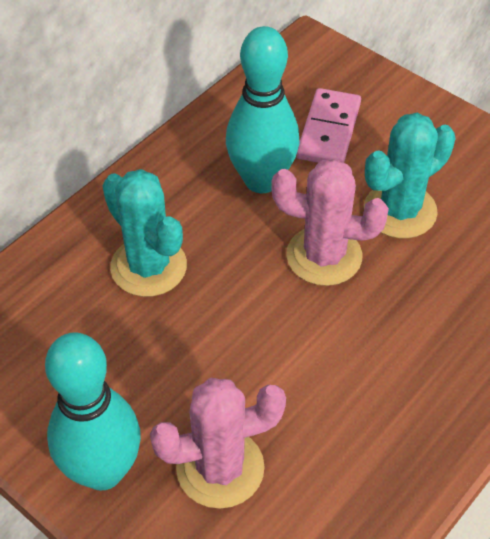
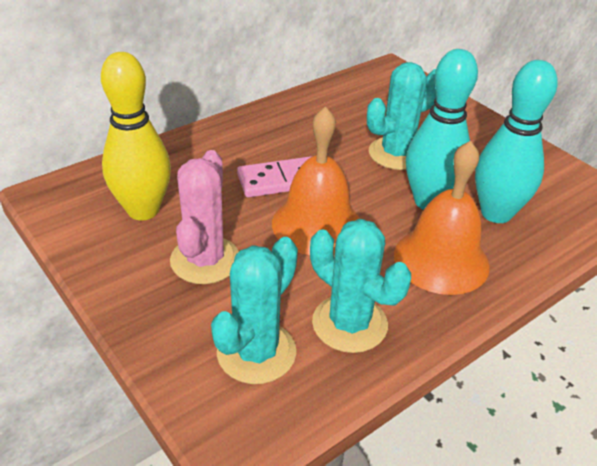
orange bell: 0 -> 2
pink cactus: 2 -> 1
turquoise cactus: 2 -> 3
yellow bowling pin: 0 -> 1

